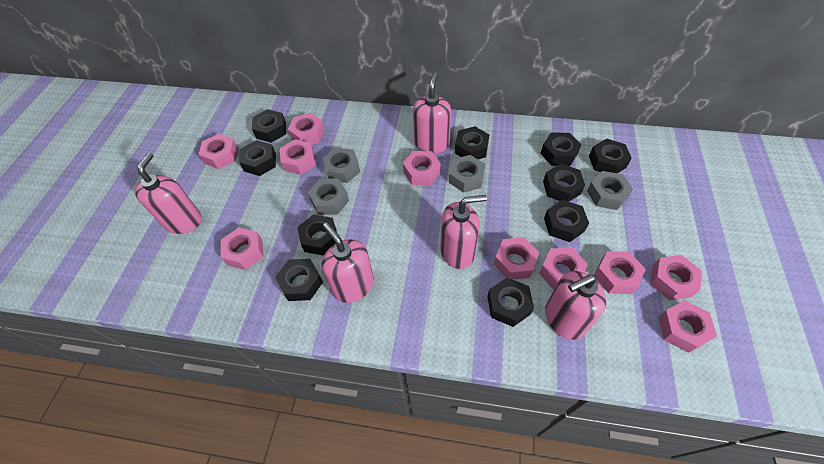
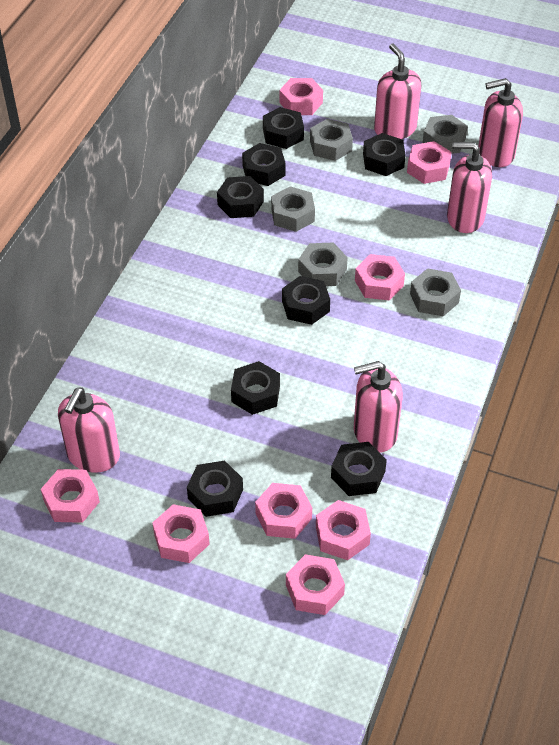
black nut: 10 -> 8
grey nut: 4 -> 5
pink nut: 10 -> 8

